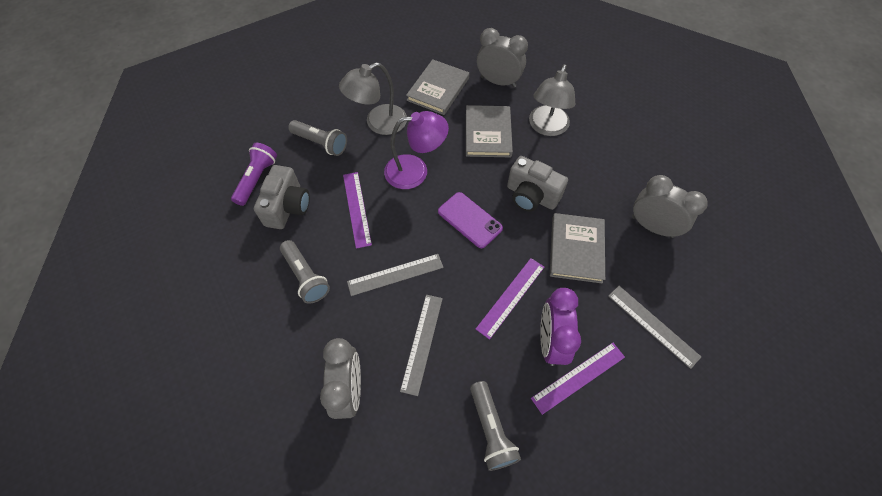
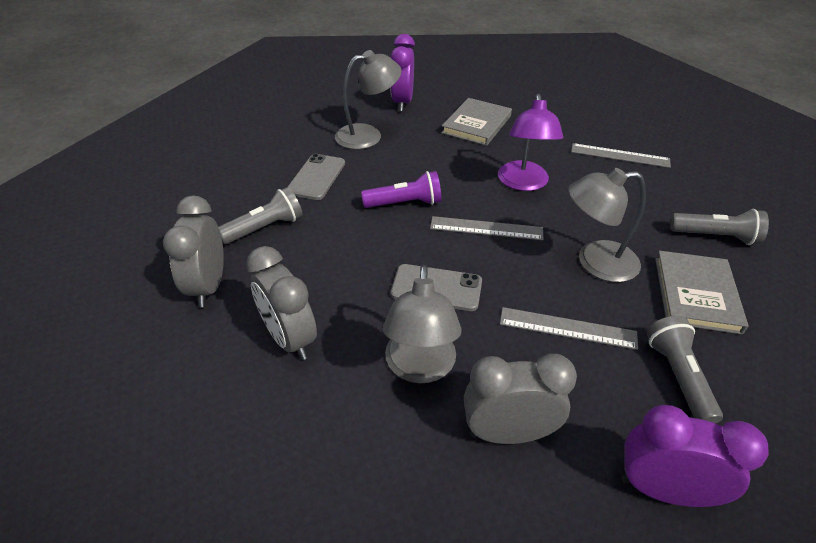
grey book: 3 -> 2
grey camera: 2 -> 0
grey lamp: 2 -> 3
grey phone: 0 -> 2
purple clock: 1 -> 2
purple phone: 1 -> 0
purple ruler: 3 -> 0

